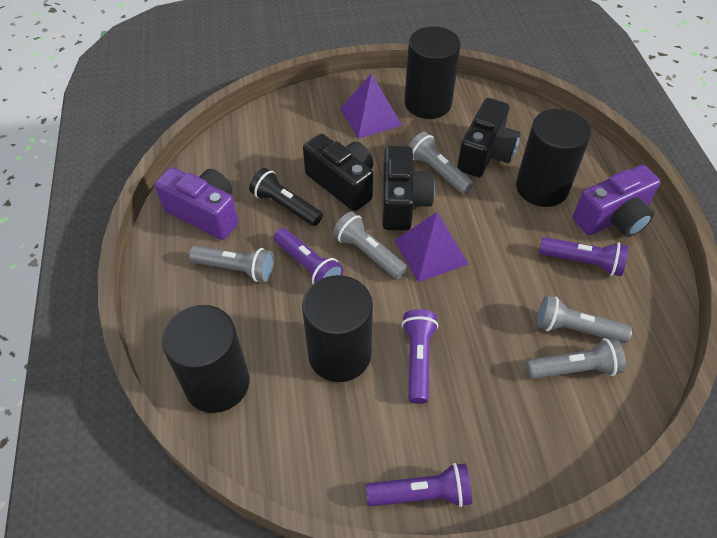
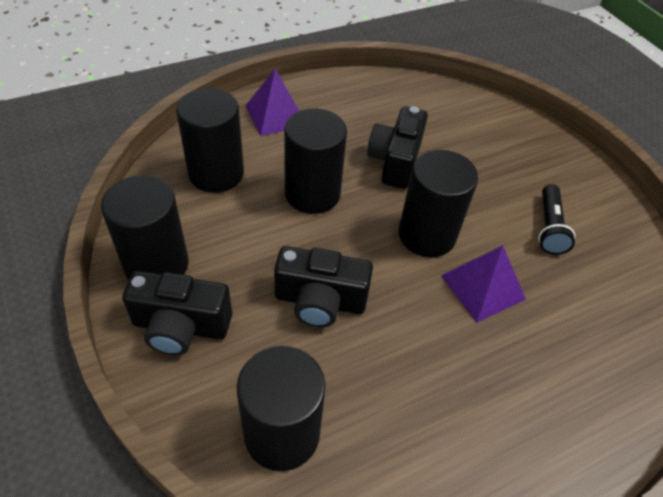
black cylinder: 4 -> 5
grey flashlight: 5 -> 0
purple camera: 2 -> 0
purple flashlight: 4 -> 0

